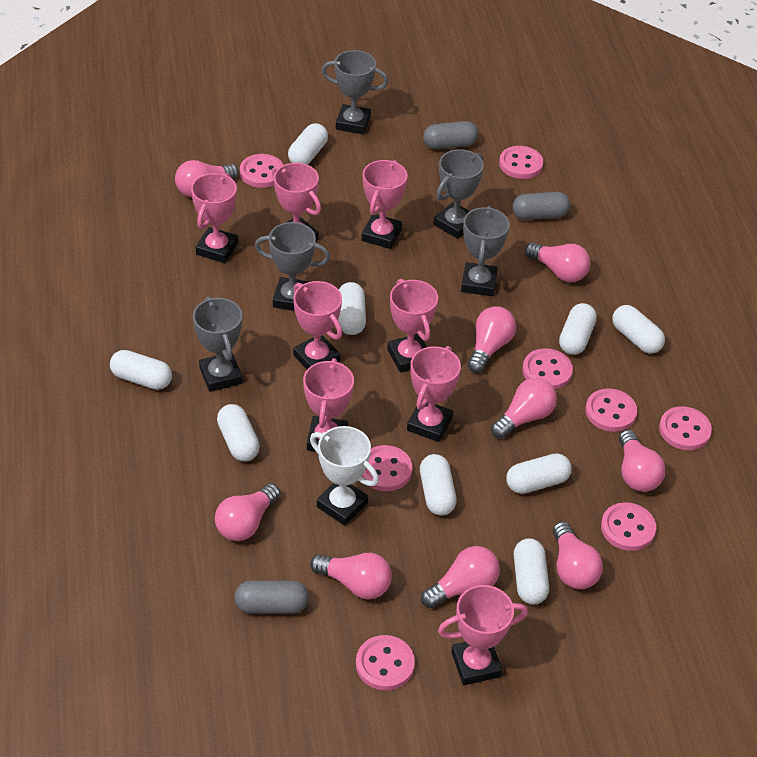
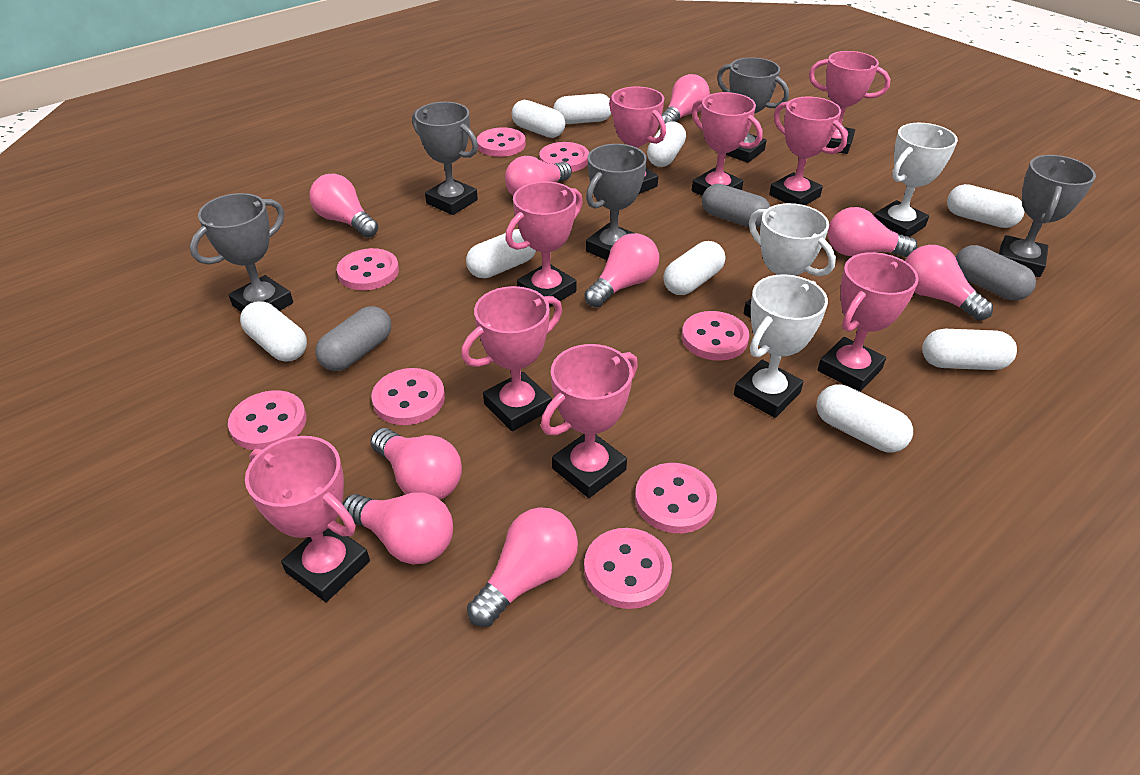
pink trophy: 8 -> 9
white trophy: 1 -> 3

